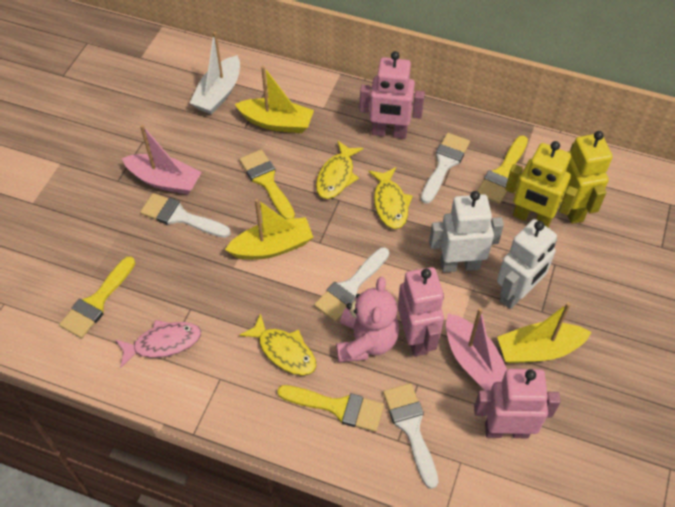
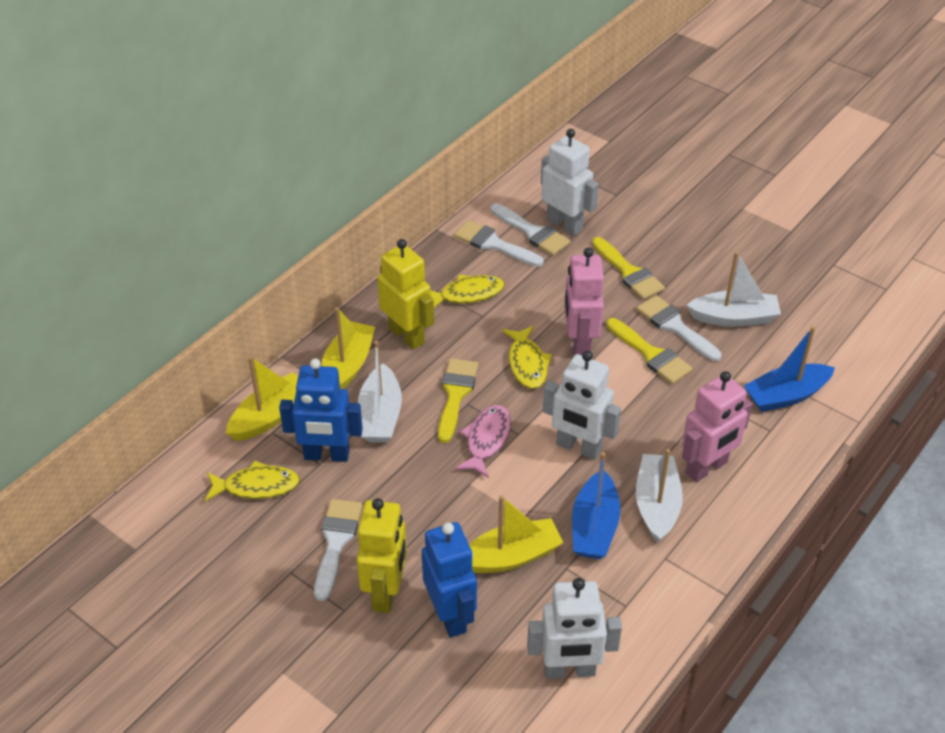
blue boat: 0 -> 2
blue robot: 0 -> 2
pink boat: 2 -> 0
pink robot: 3 -> 2
pink teddy bear: 1 -> 0
white boat: 1 -> 3
white robot: 2 -> 3
yellow brush: 4 -> 3

